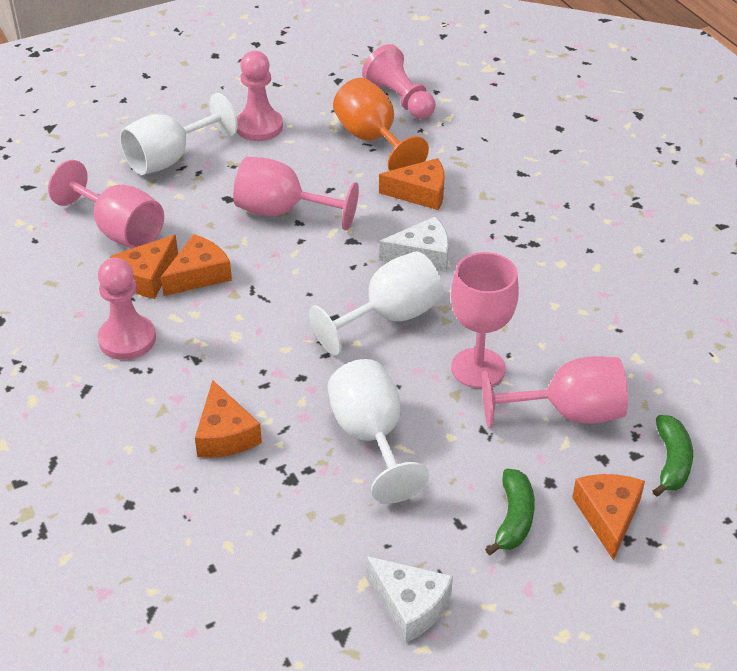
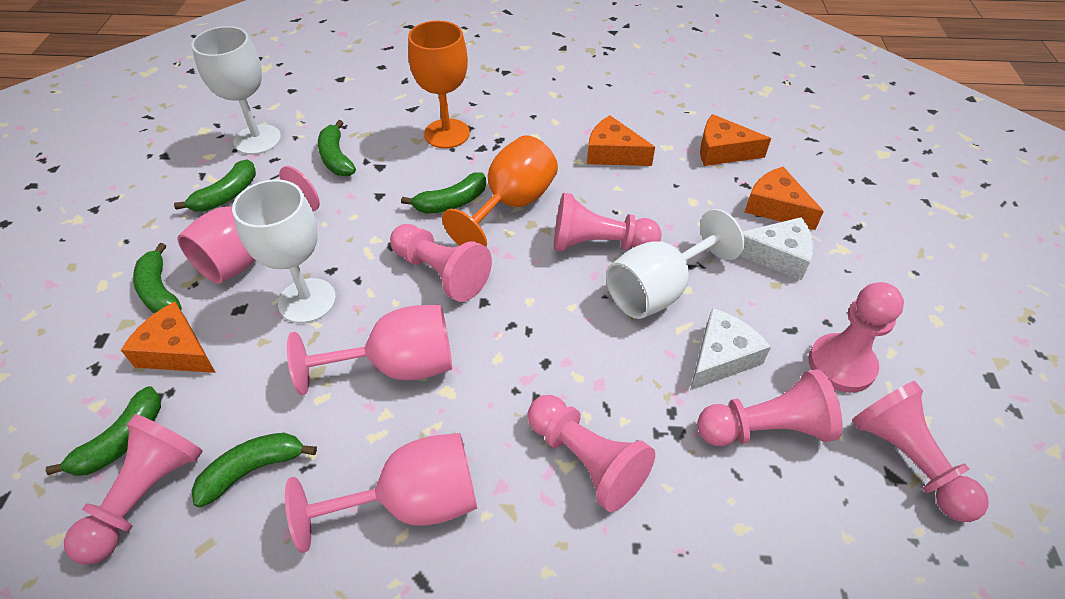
green banana: 2 -> 6
orange cheese: 5 -> 4
orange goblet: 1 -> 2
pink goblet: 4 -> 3
pink pawn: 3 -> 7

